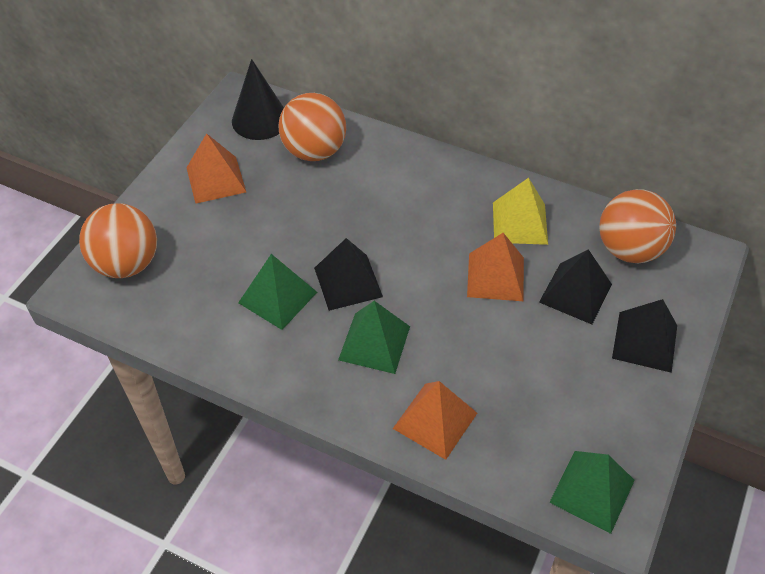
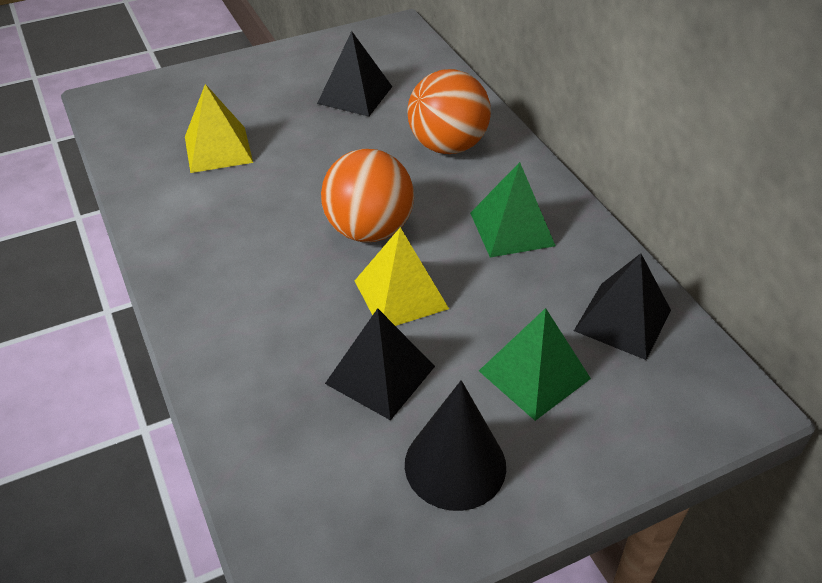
green pyramid: 3 -> 2
orange ball: 3 -> 2
orange pyramid: 3 -> 0
yellow pyramid: 1 -> 2

